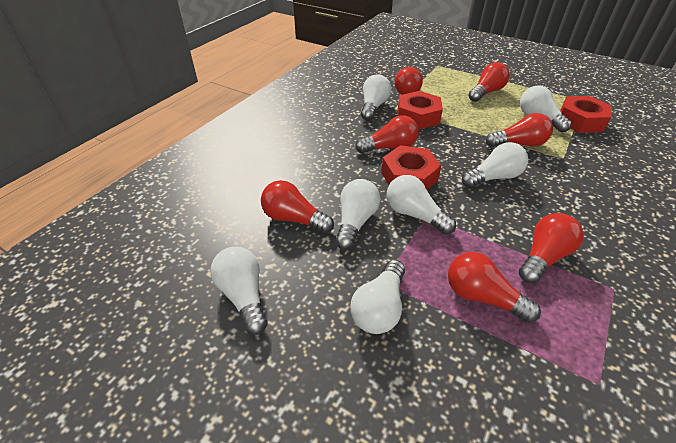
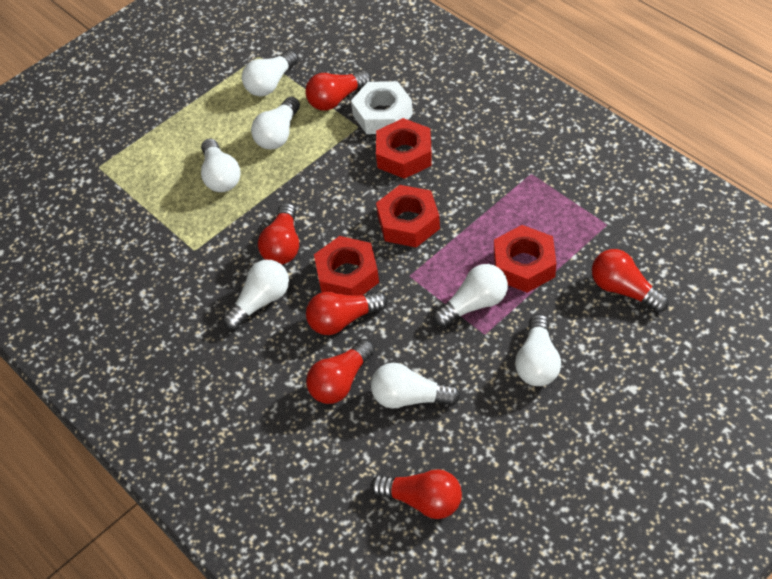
red light bulb: 7 -> 6
red nut: 3 -> 4
white nut: 0 -> 1

